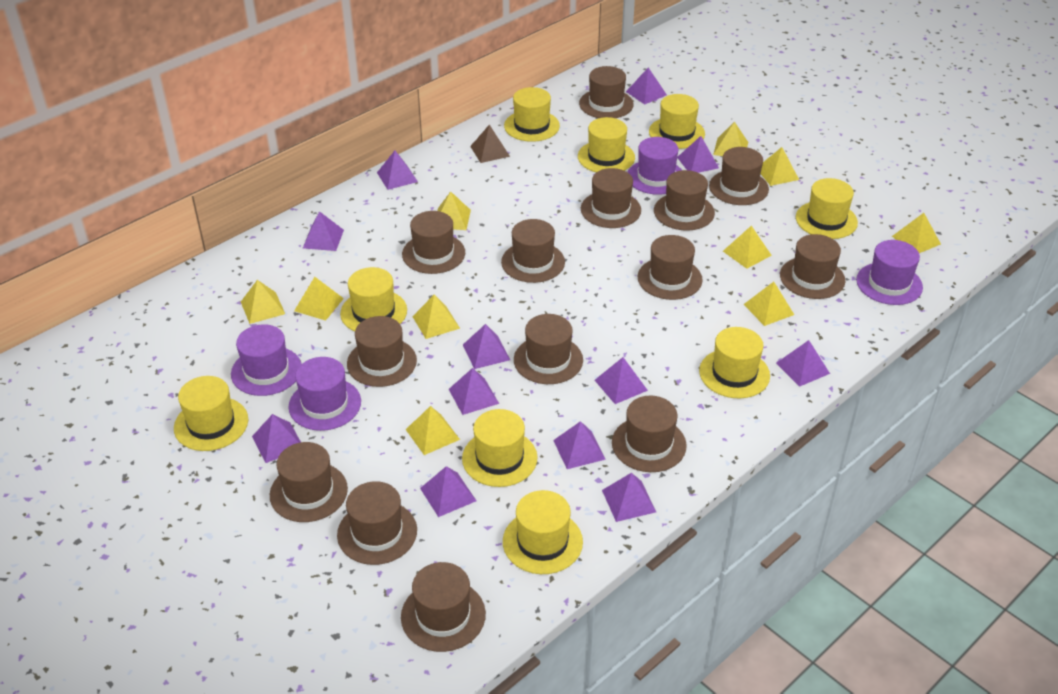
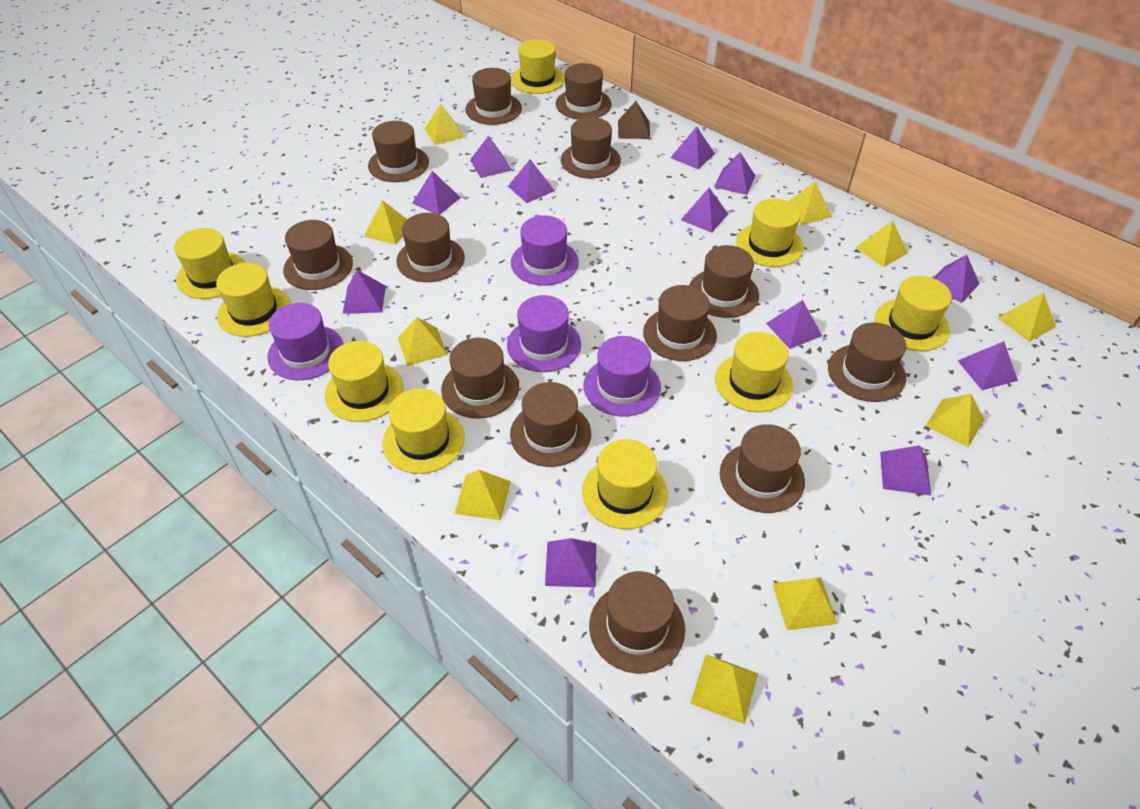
brown hat: 14 -> 13

